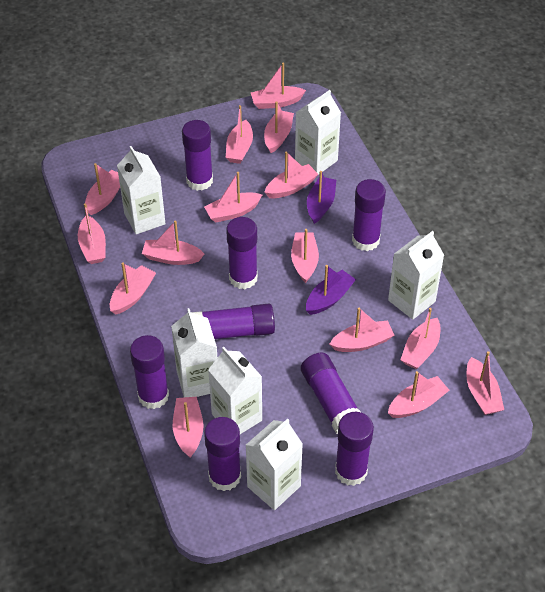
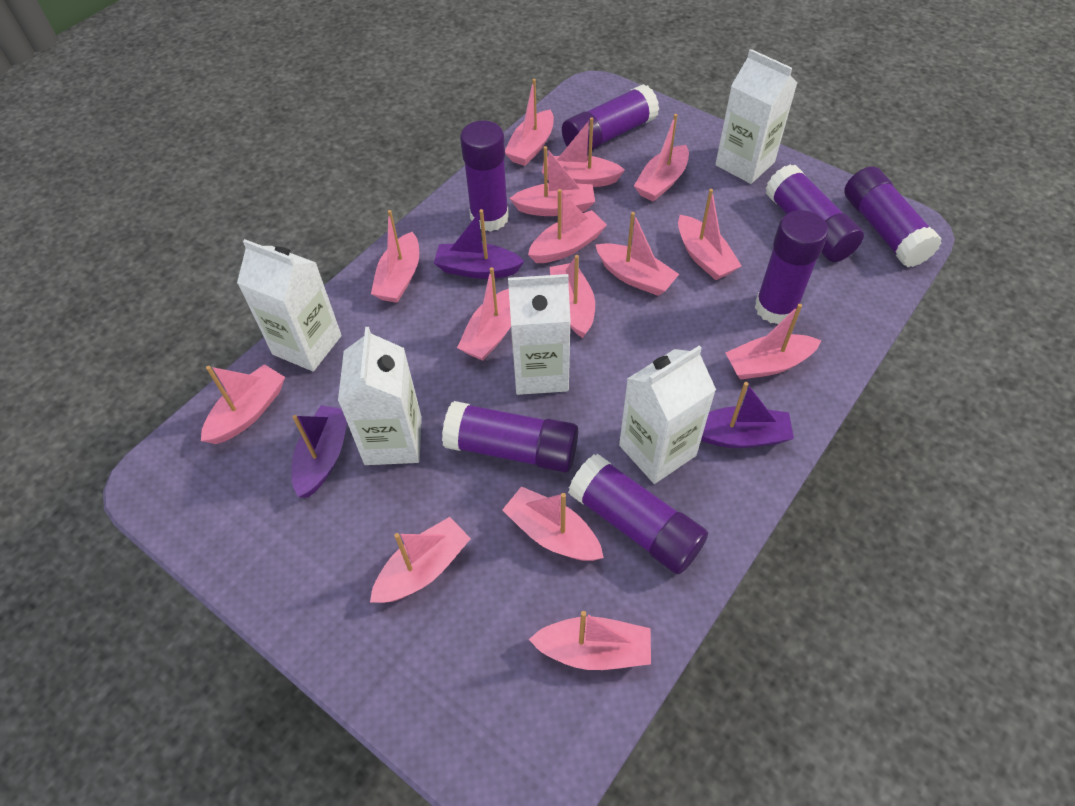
purple boat: 2 -> 3
purple glue stick: 8 -> 7
white carton: 6 -> 5

